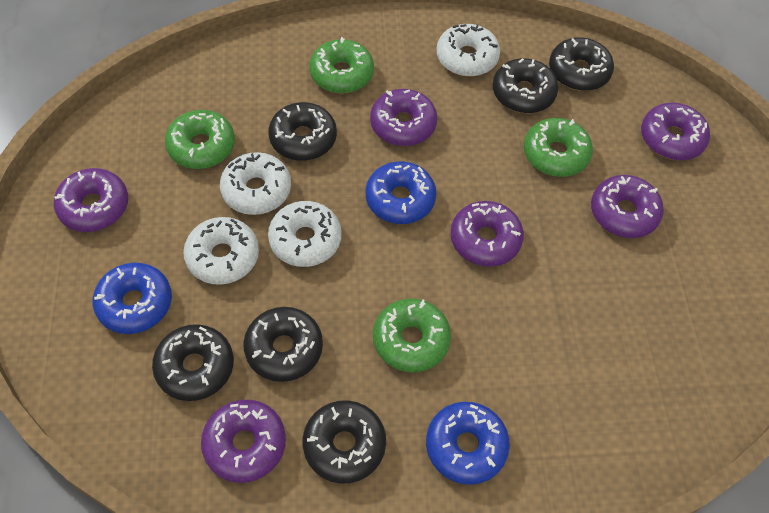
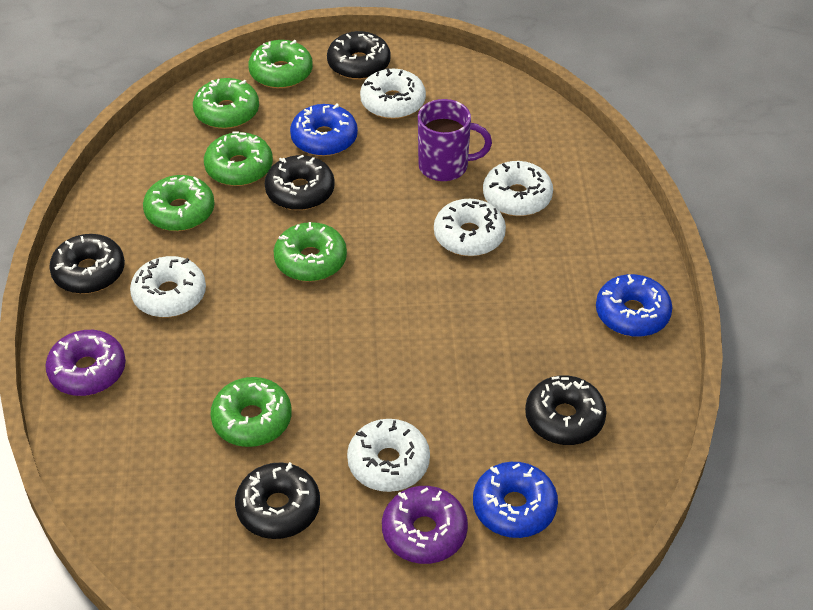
black donut: 6 -> 5
green donut: 4 -> 6
purple donut: 6 -> 2
purple mug: 0 -> 1
white donut: 4 -> 5

